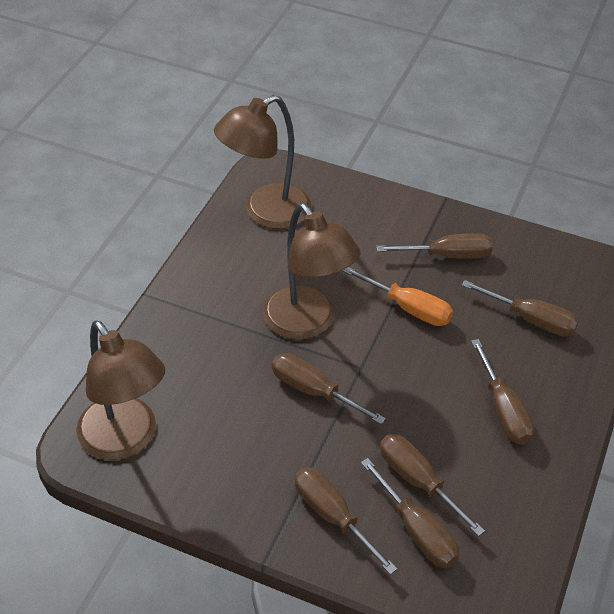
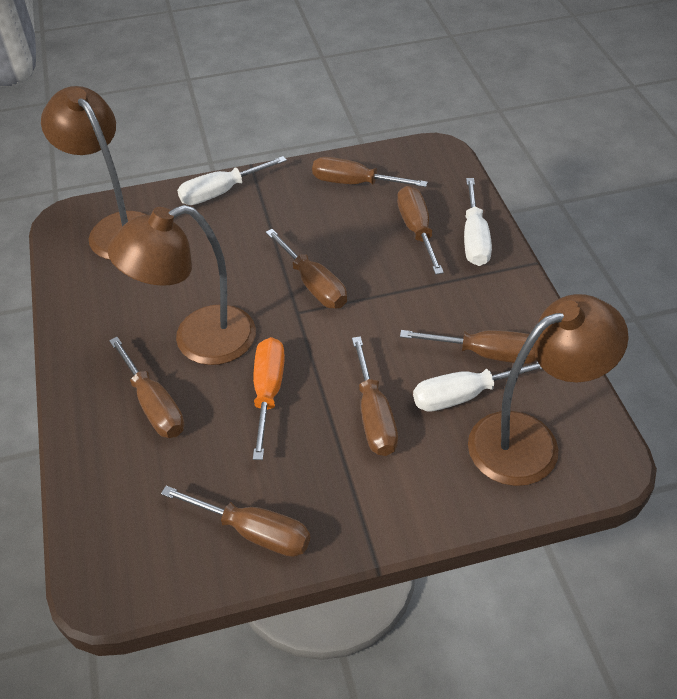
white screwdriver: 0 -> 3

